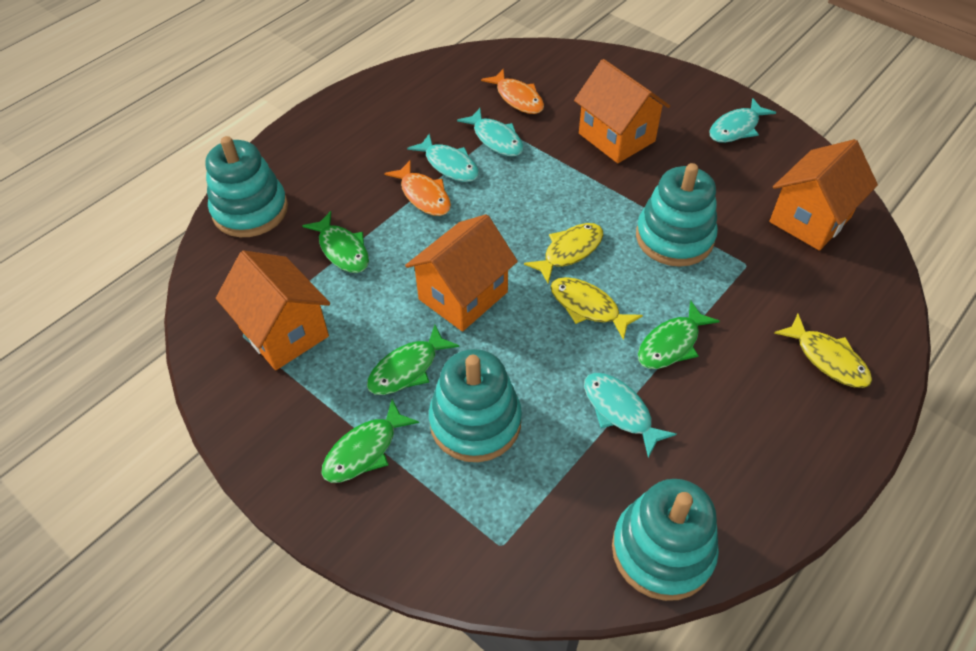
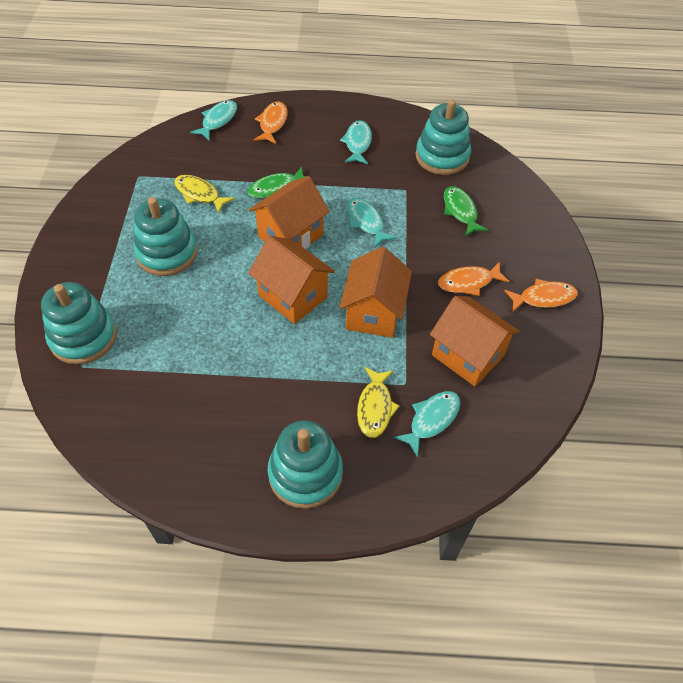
green fish: 4 -> 2
orange fish: 2 -> 3
yellow fish: 3 -> 2

